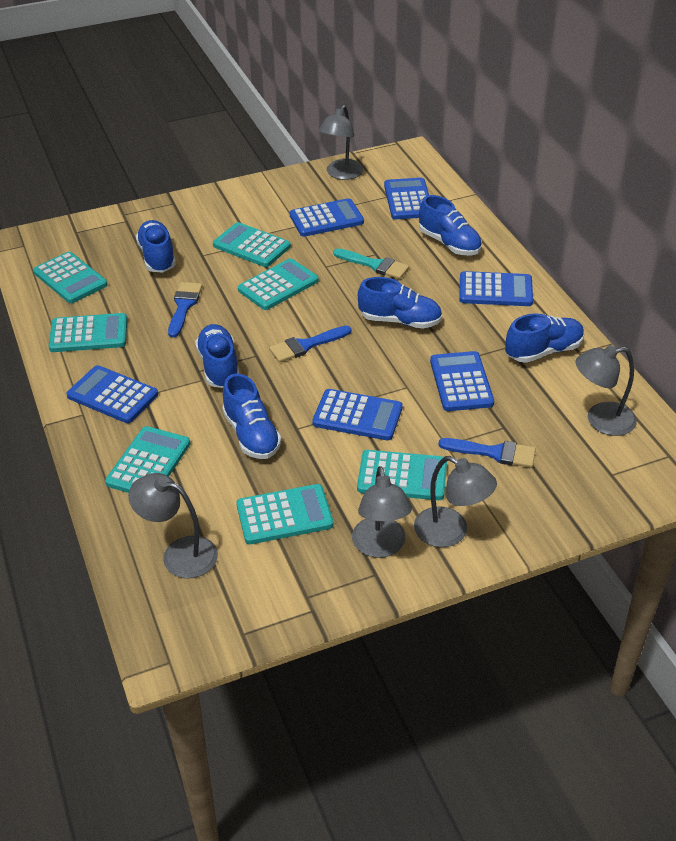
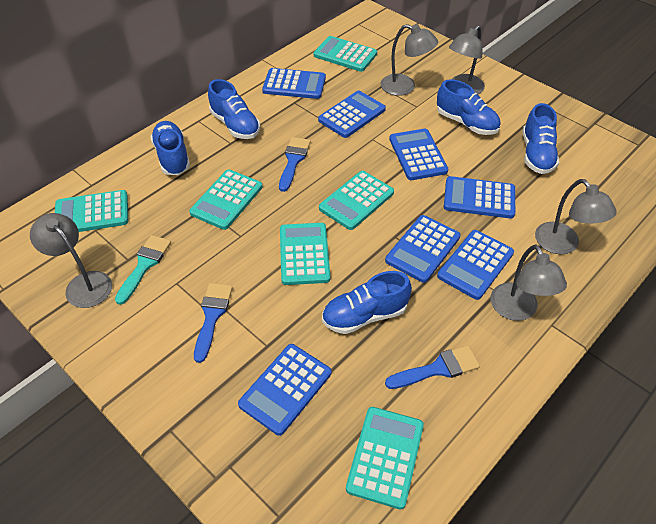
blue calculator: 6 -> 7
blue shoe: 6 -> 5
turquoise calculator: 7 -> 6

